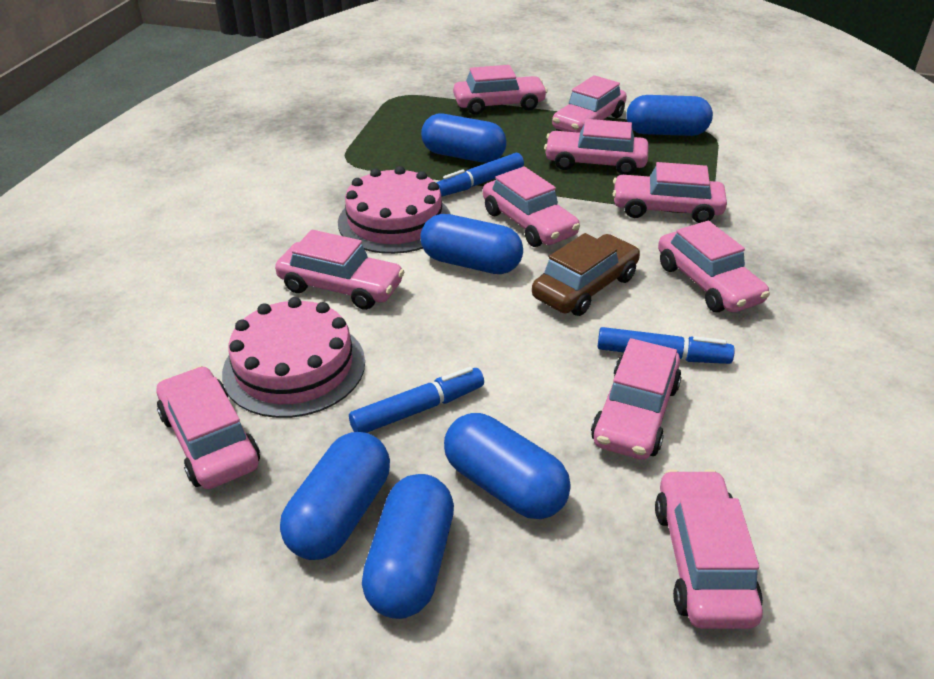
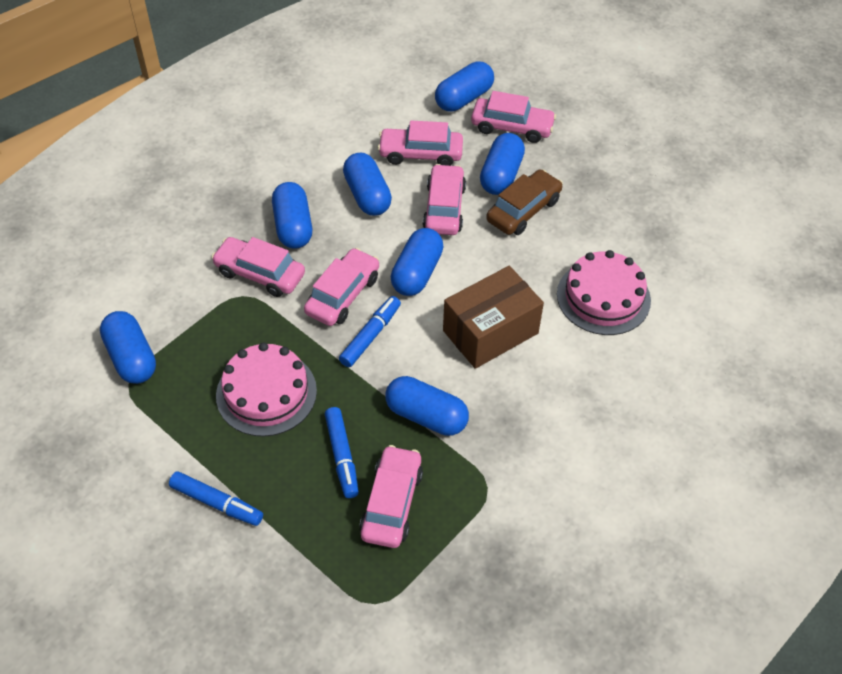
blue capsule: 6 -> 7
brown box: 0 -> 1
pink car: 10 -> 6

